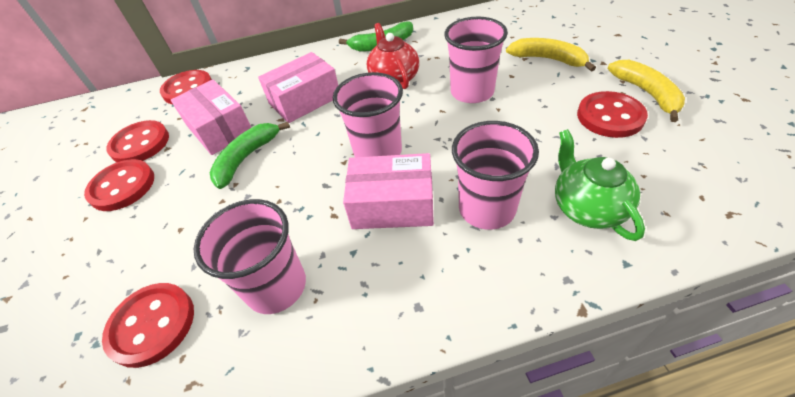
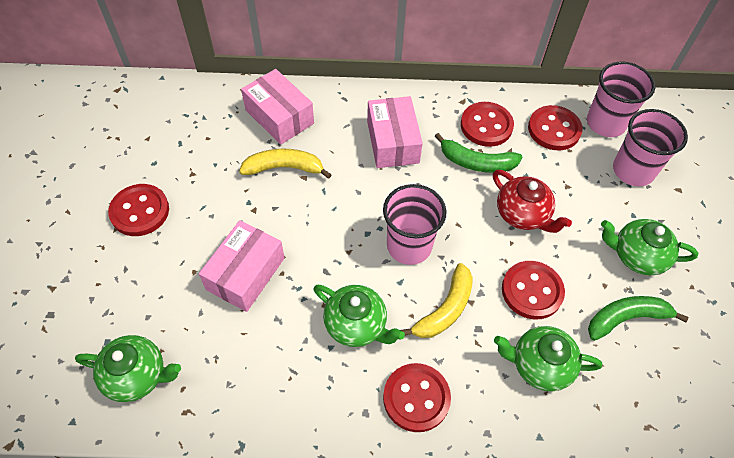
green teapot: 1 -> 4
pink cup: 4 -> 3

